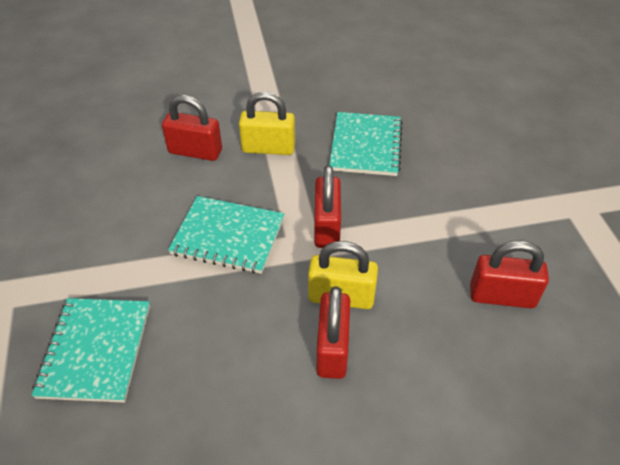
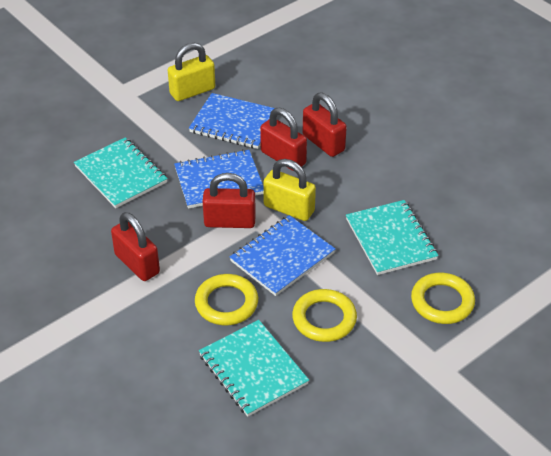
blue notebook: 0 -> 3
yellow ring: 0 -> 3

